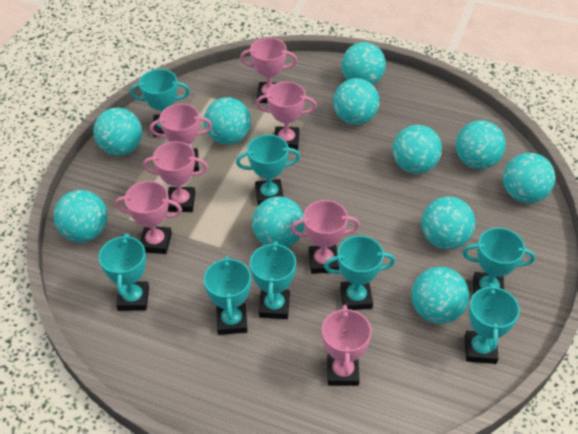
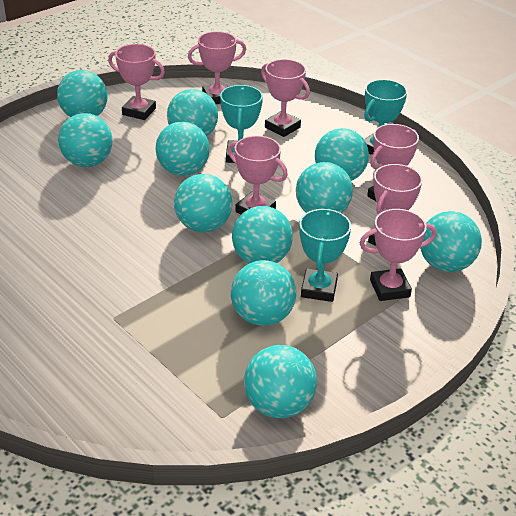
turquoise trophy: 8 -> 3

